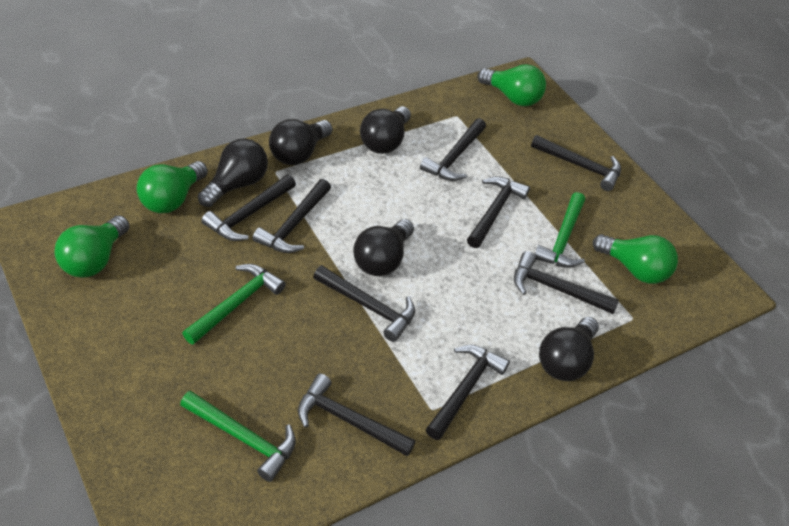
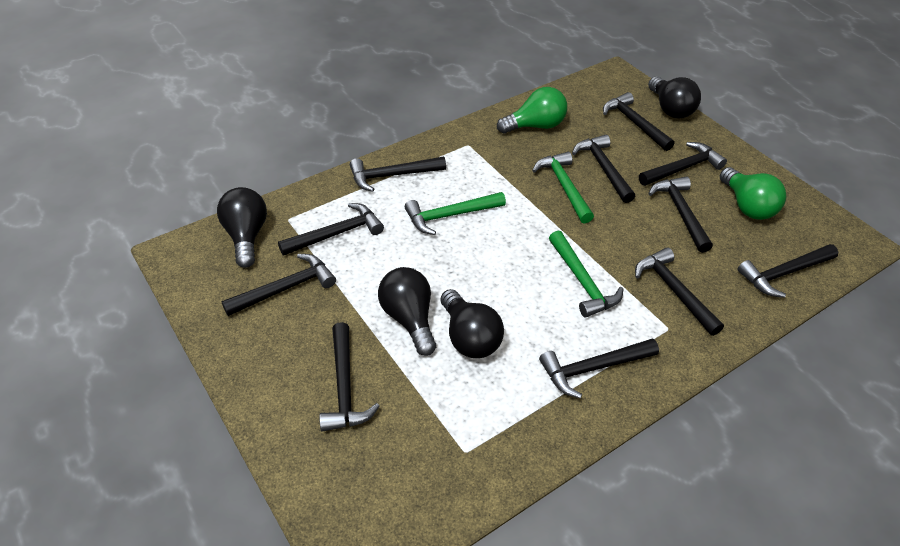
black hammer: 9 -> 11
black light bulb: 5 -> 4
green light bulb: 4 -> 2

